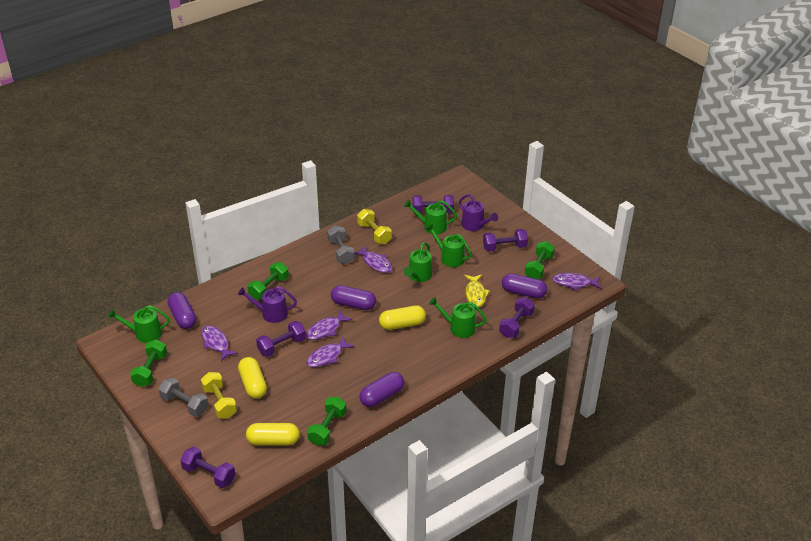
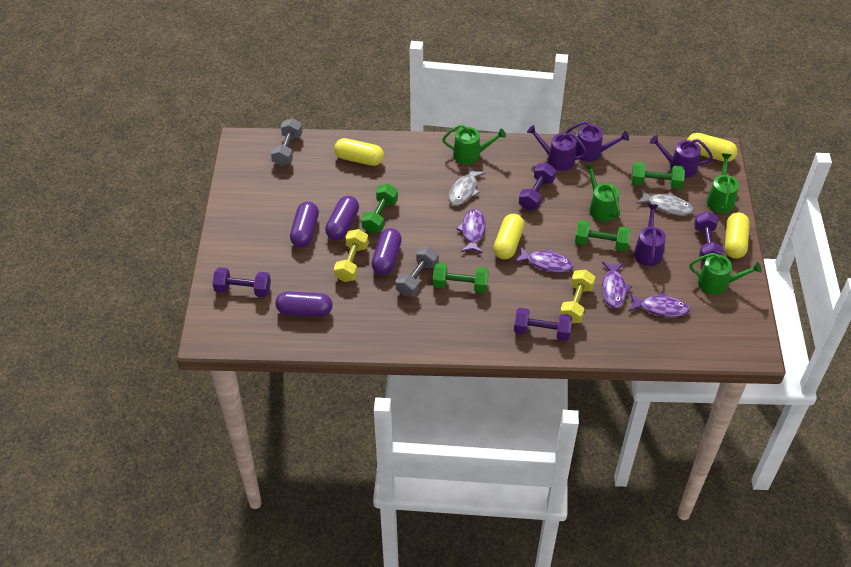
green watering can: 5 -> 4
grey fish: 0 -> 2
purple dumbbell: 5 -> 4
purple fish: 5 -> 4
purple watering can: 2 -> 4
yellow capsule: 3 -> 4
yellow fish: 1 -> 0

